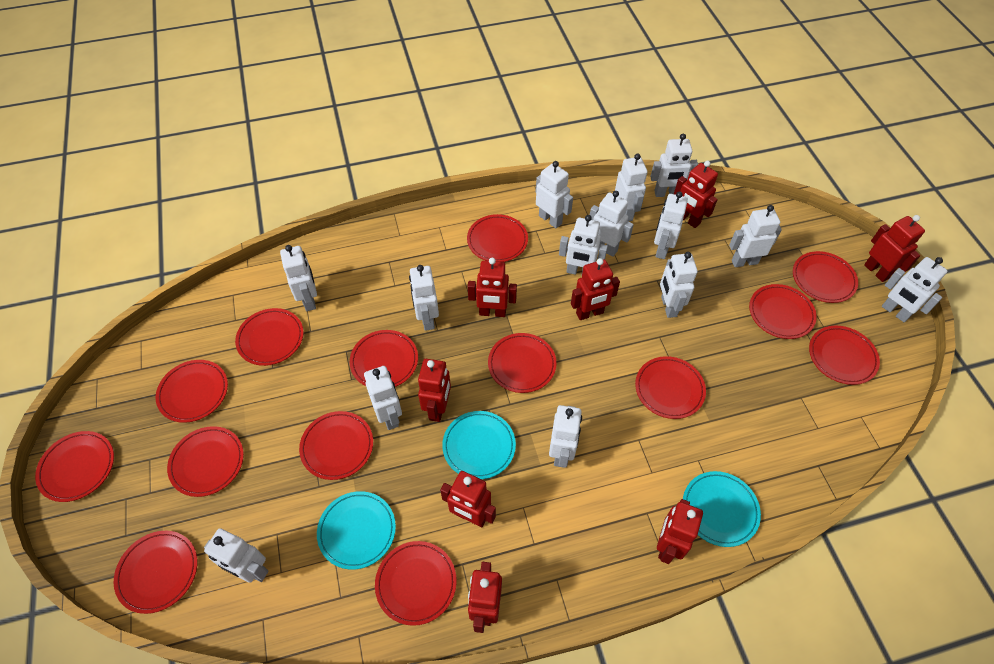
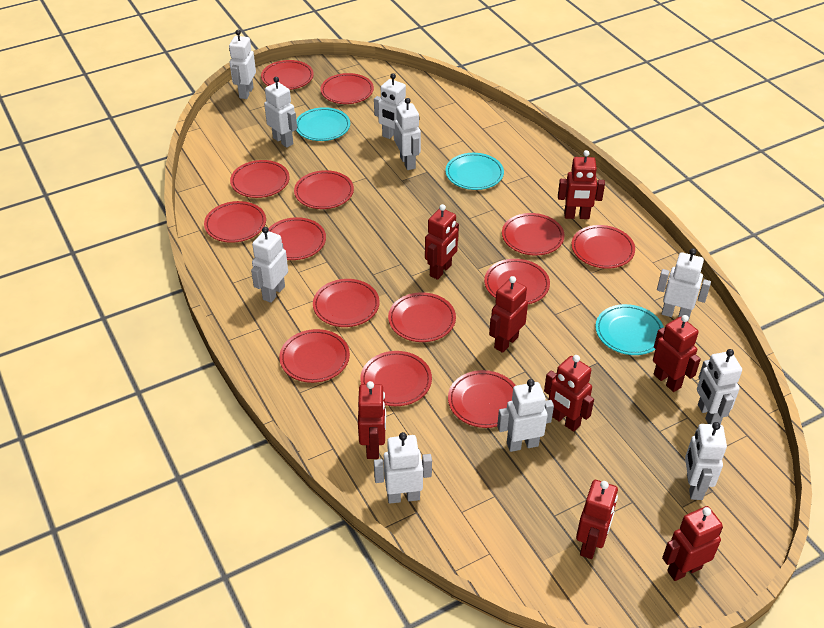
white robot: 14 -> 10

